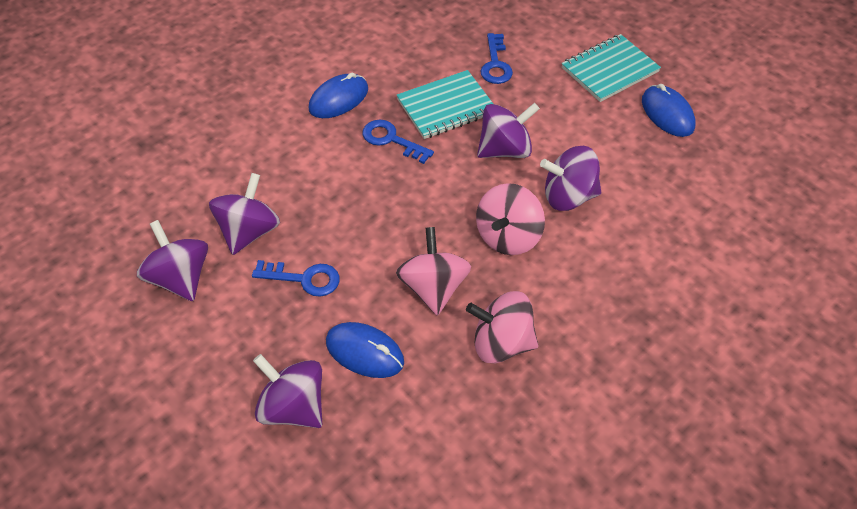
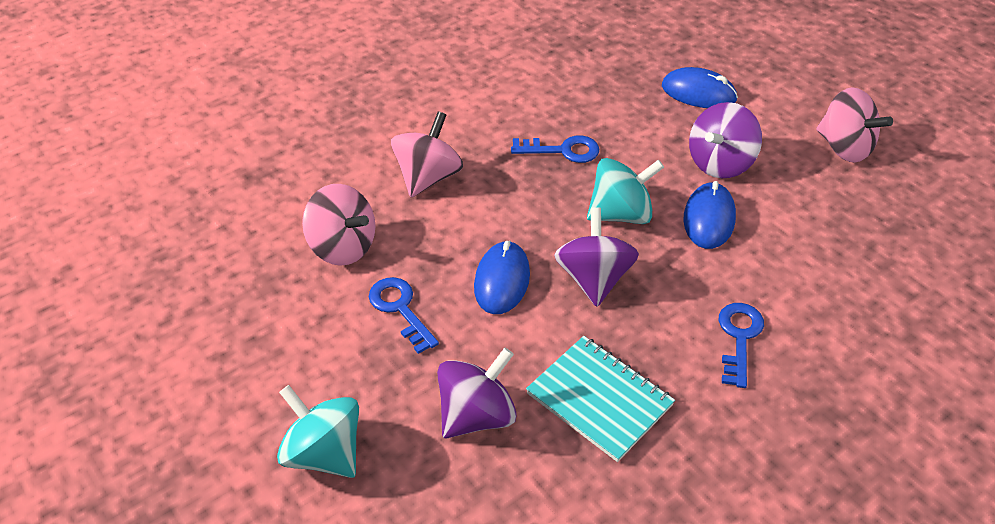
purple spinning top: 5 -> 3
turquoise notebook: 2 -> 1
turquoise spinning top: 0 -> 2

